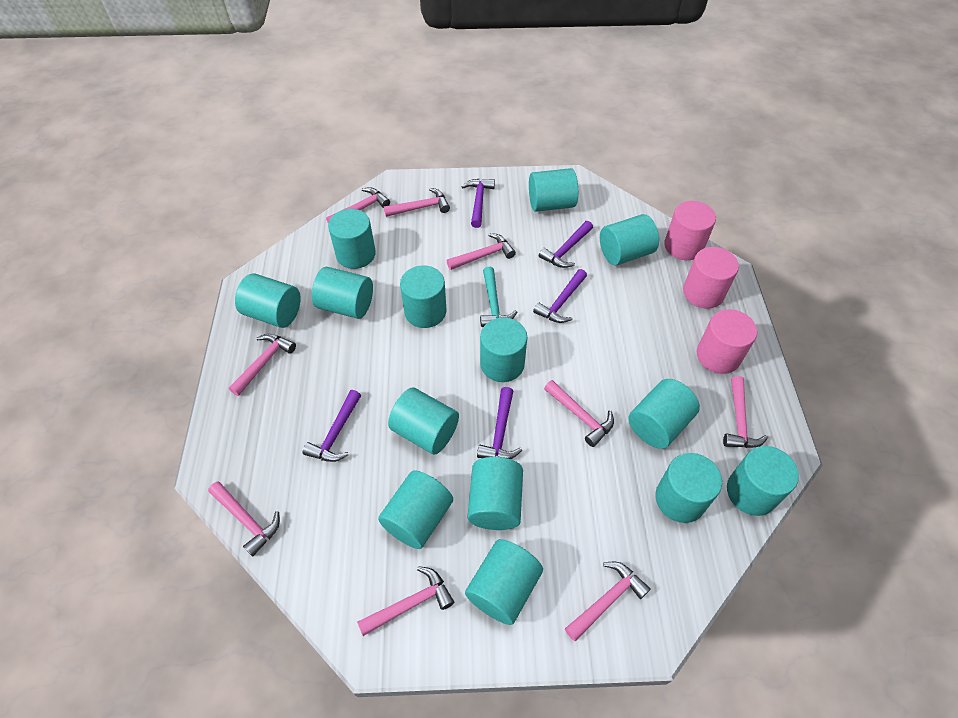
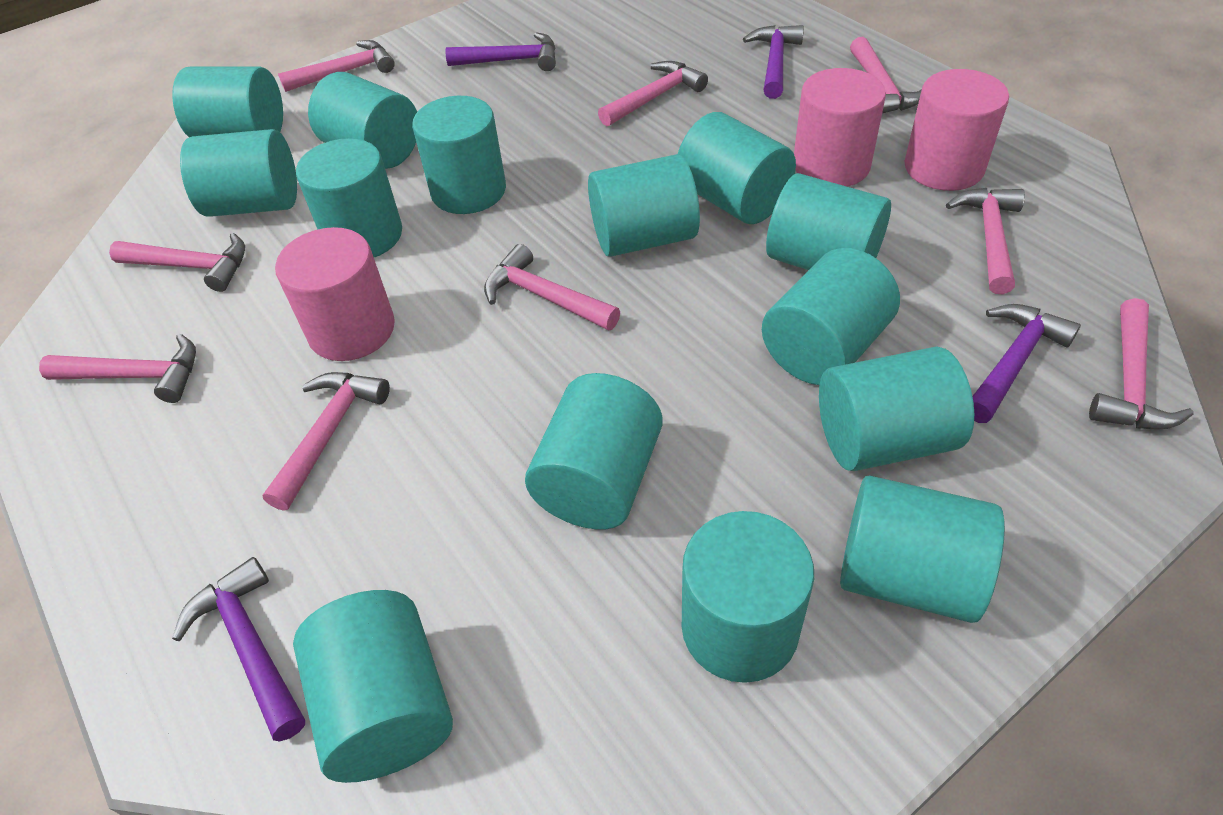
purple hammer: 5 -> 4
turquoise hammer: 1 -> 0

